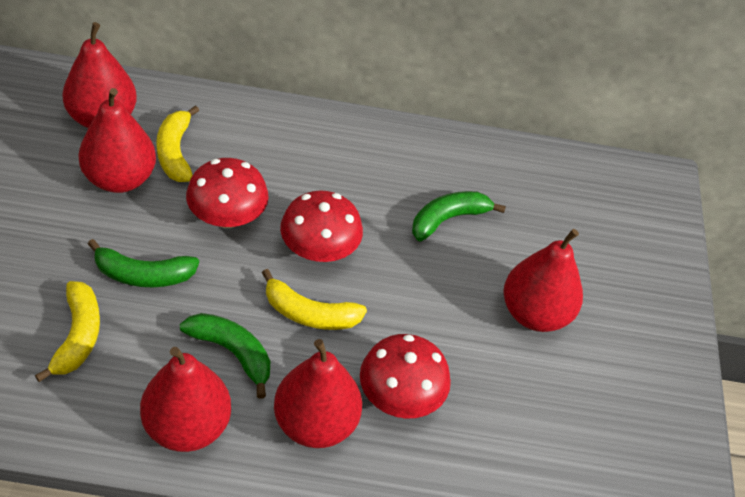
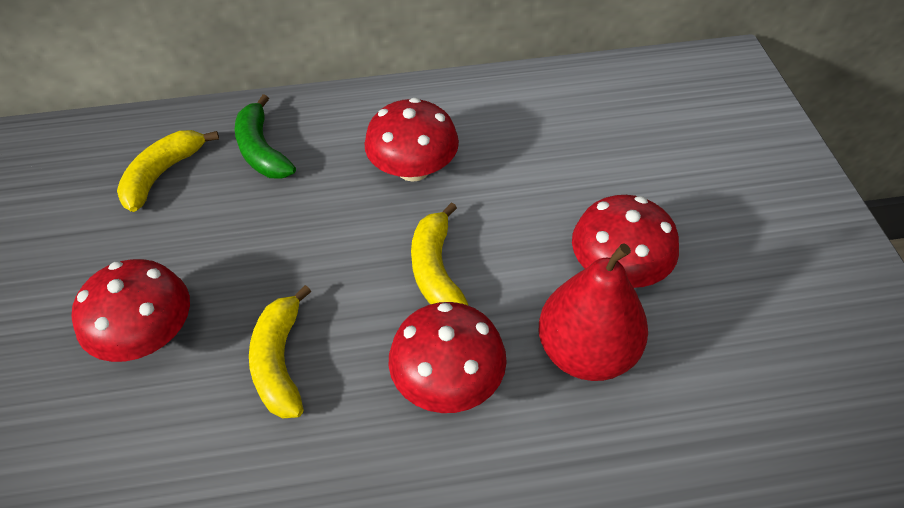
green banana: 3 -> 1
red mushroom: 3 -> 4
red pear: 5 -> 1

